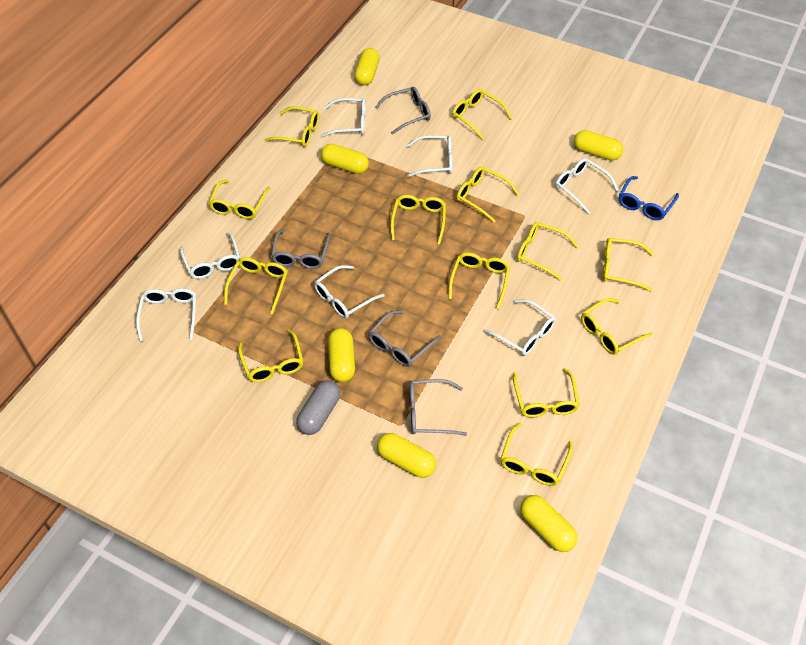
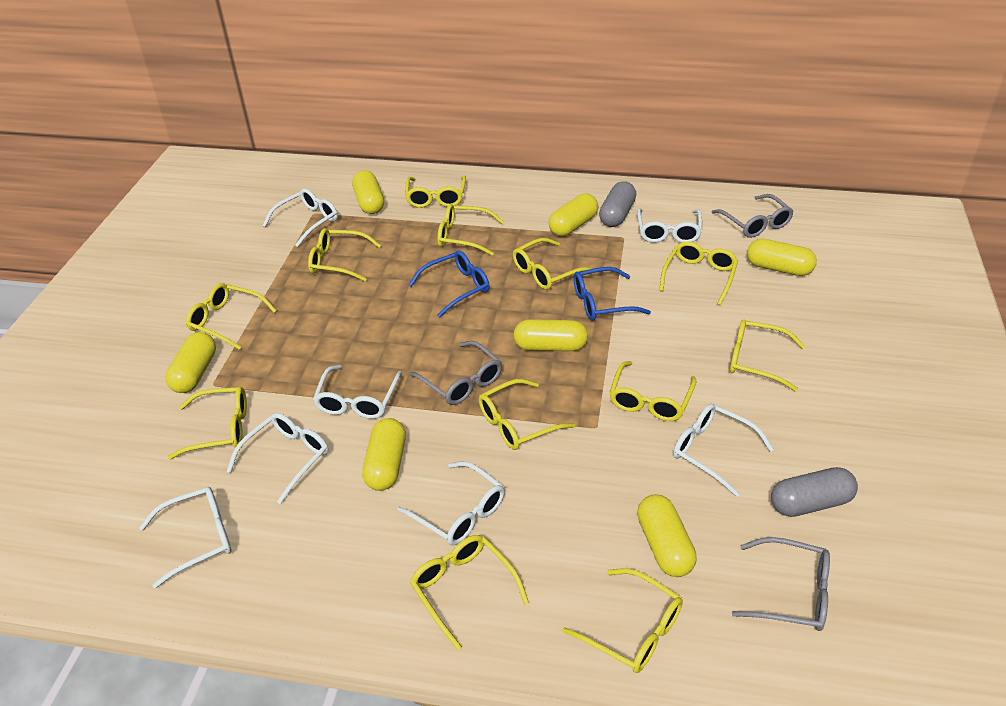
blue glasses: 1 -> 2
grey capsule: 1 -> 2
grey glasses: 4 -> 3
yellow capsule: 6 -> 7
yellow glasses: 13 -> 12

